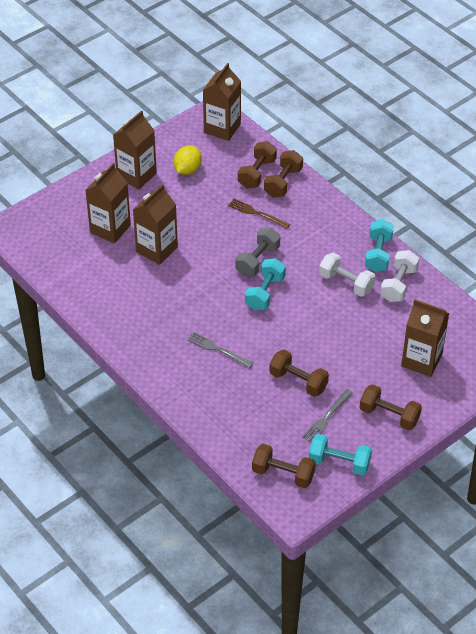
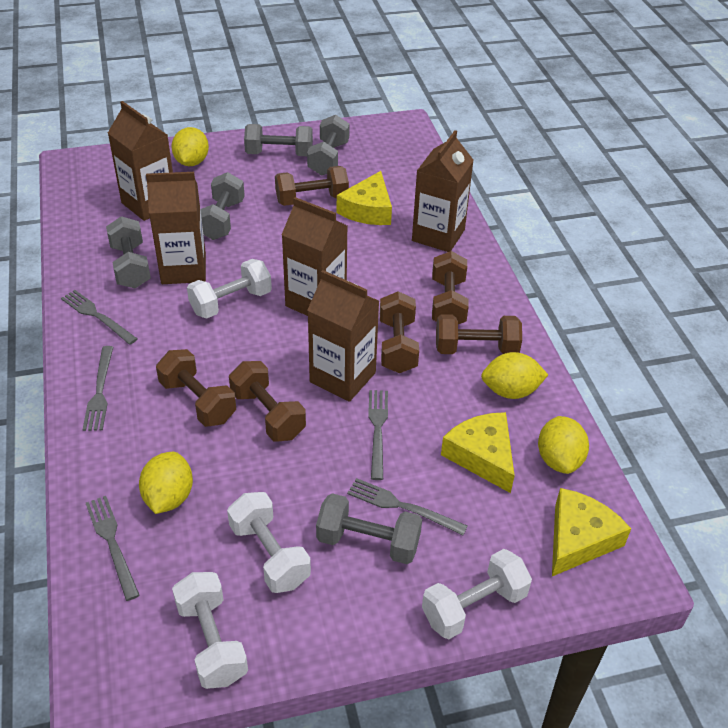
brown dumbbell: 5 -> 6
brown fork: 1 -> 0
grey dumbbell: 1 -> 5
grey fork: 2 -> 5
turquoise dumbbell: 3 -> 0
white dumbbell: 2 -> 4
yellow cheese: 0 -> 3
yellow lemon: 1 -> 4

